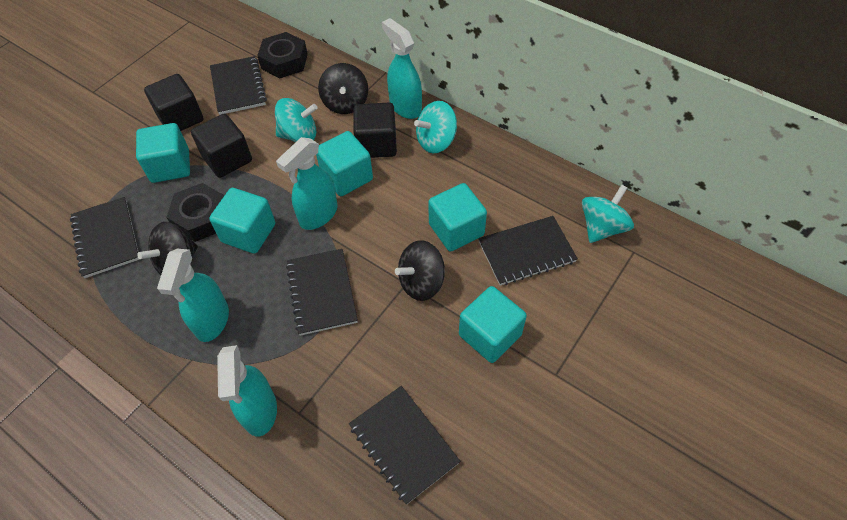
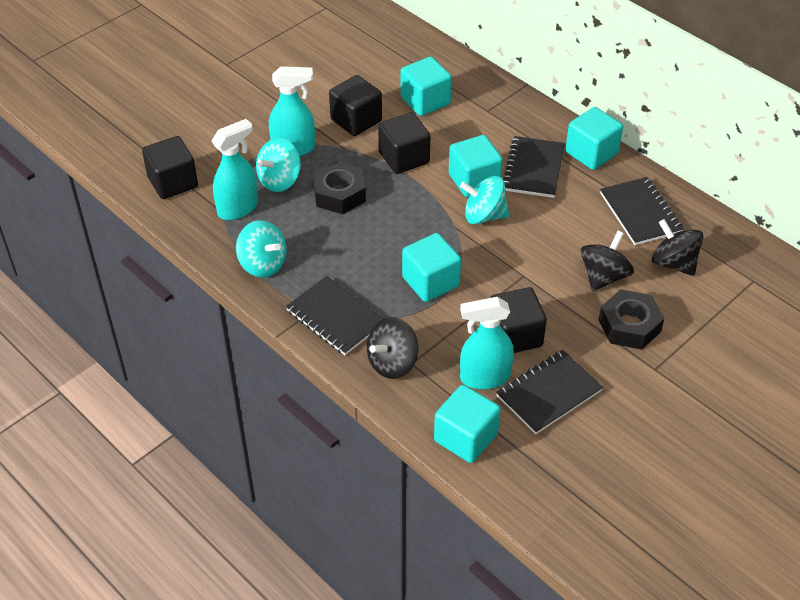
black cube: 3 -> 4
black notebook: 5 -> 4
turquoise spray bottle: 4 -> 3

